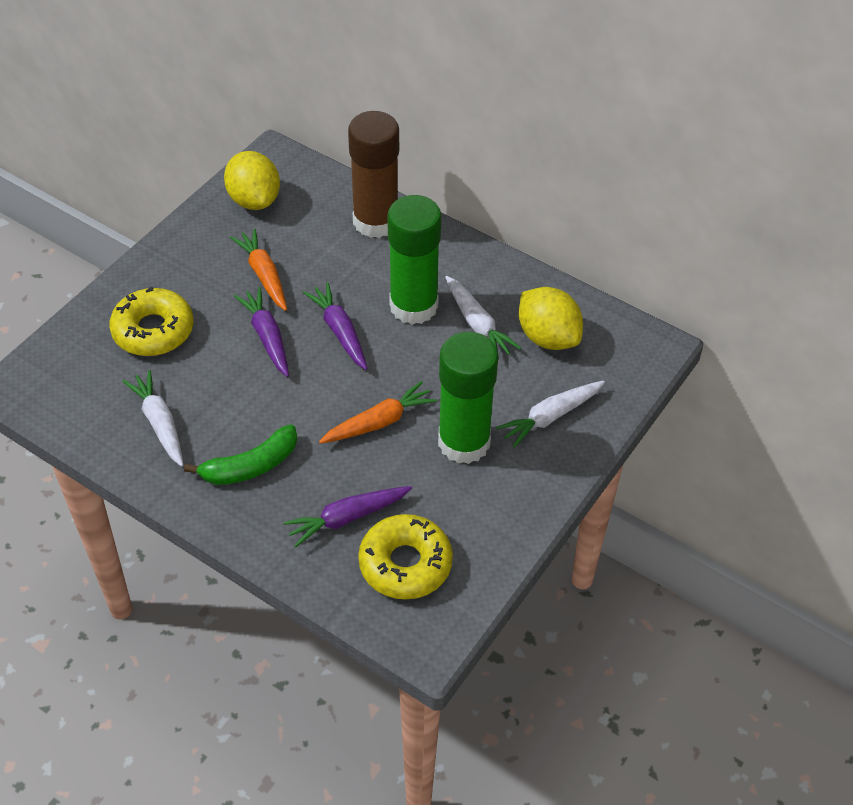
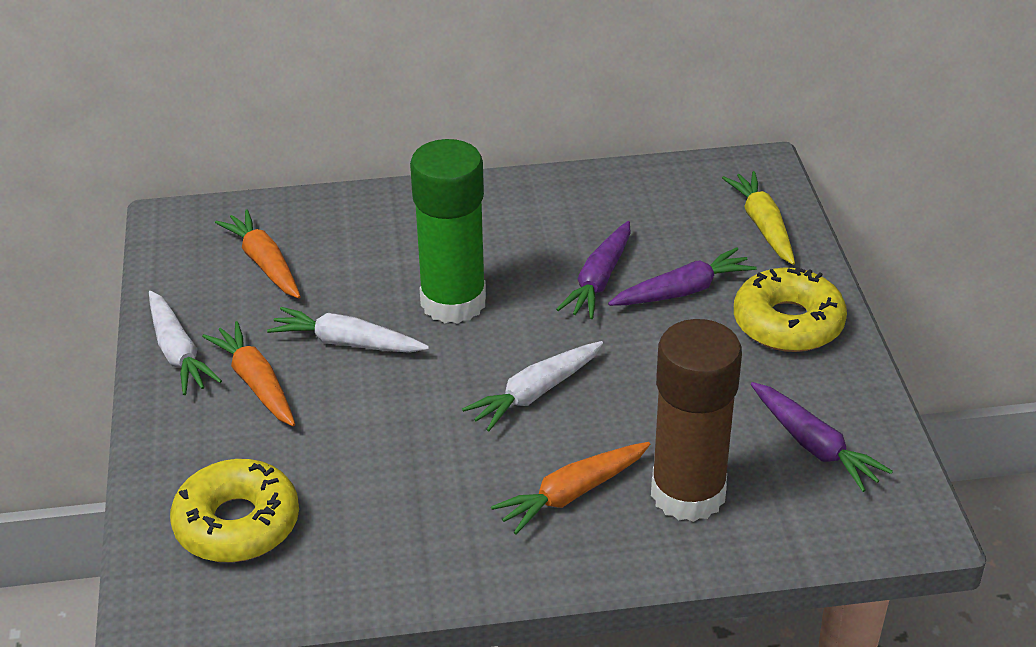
green banana: 1 -> 0
green glue stick: 2 -> 1
orange carrot: 2 -> 3
yellow carrot: 0 -> 1
yellow lemon: 2 -> 0

